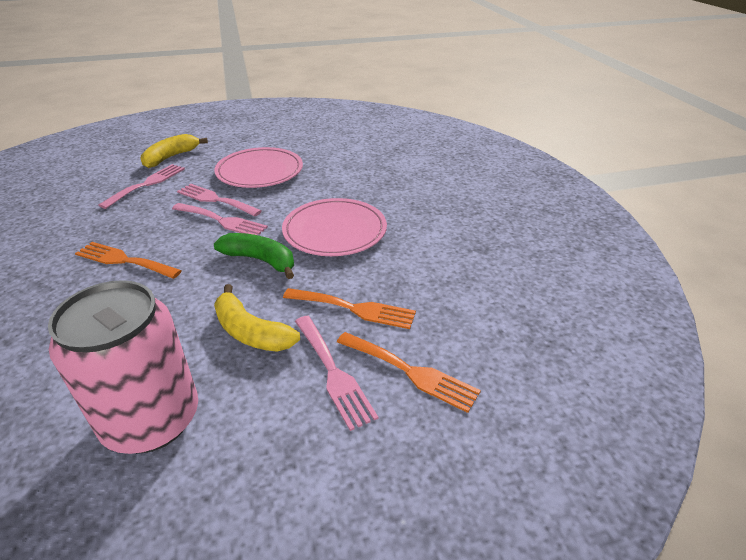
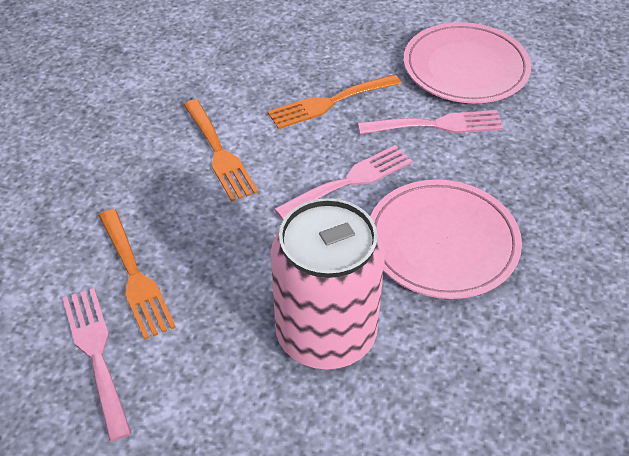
green banana: 1 -> 0
pink fork: 4 -> 3
yellow banana: 2 -> 0

